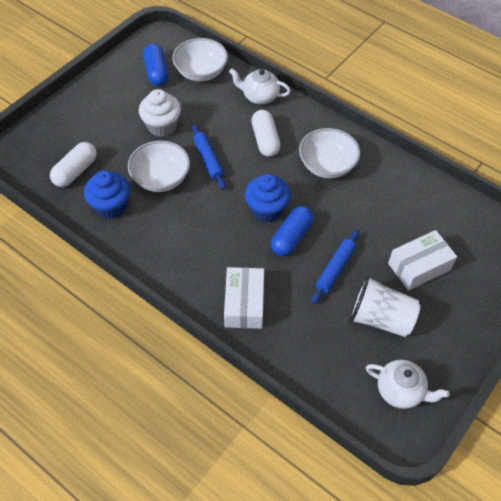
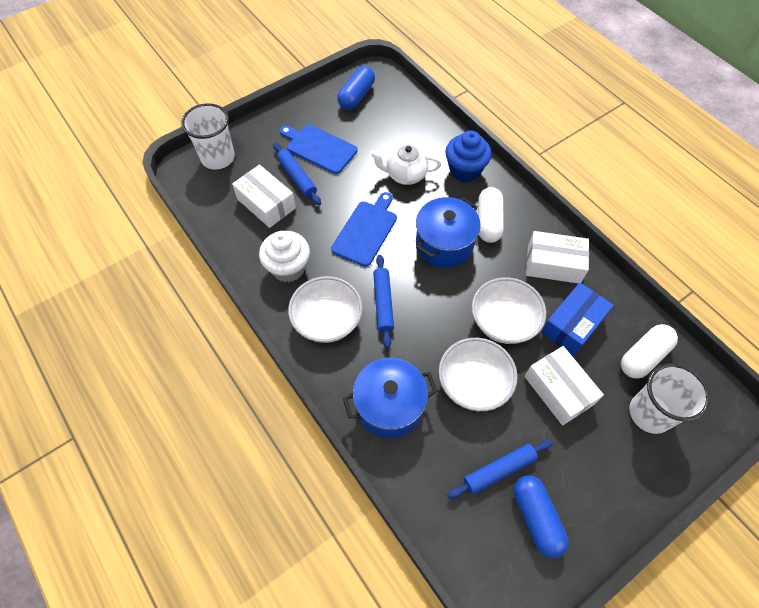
blue box: 0 -> 1
blue cupcake: 2 -> 1
blue cutting board: 0 -> 2
blue pot: 0 -> 2
blue rolling pin: 2 -> 3
white box: 2 -> 3
white cup: 1 -> 2
white teapot: 2 -> 1

